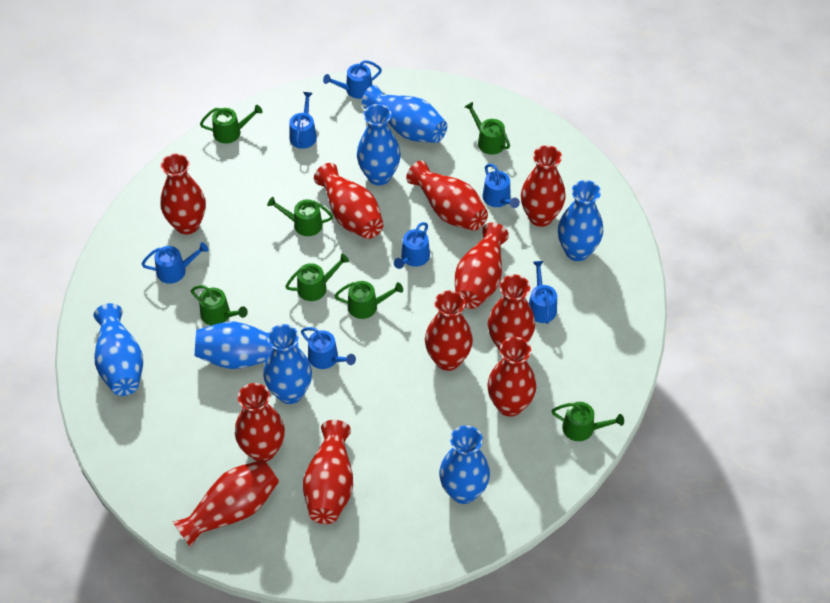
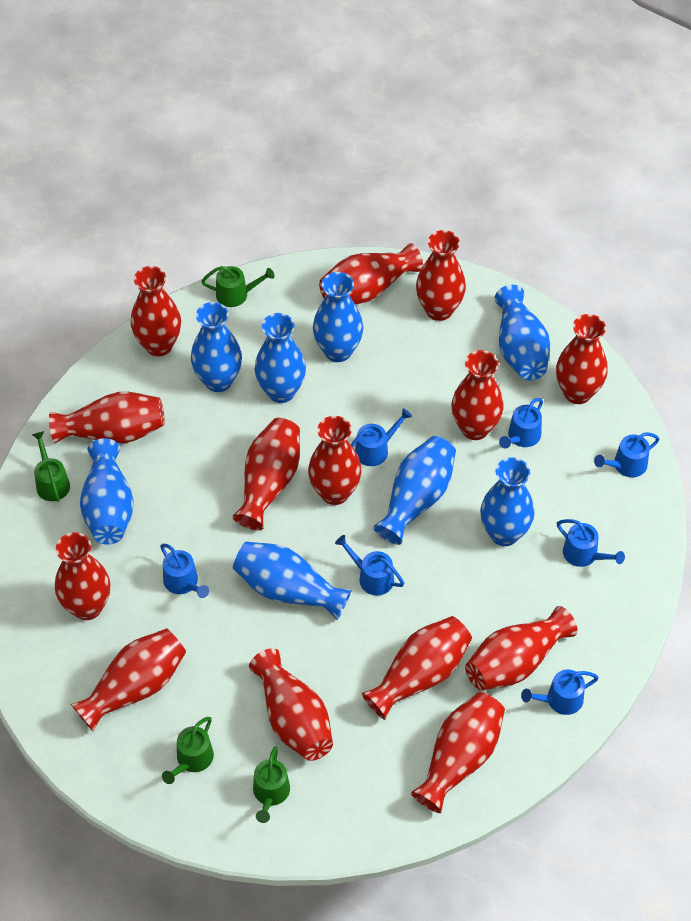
blue vase: 7 -> 8
green watering can: 7 -> 4
red vase: 11 -> 14

